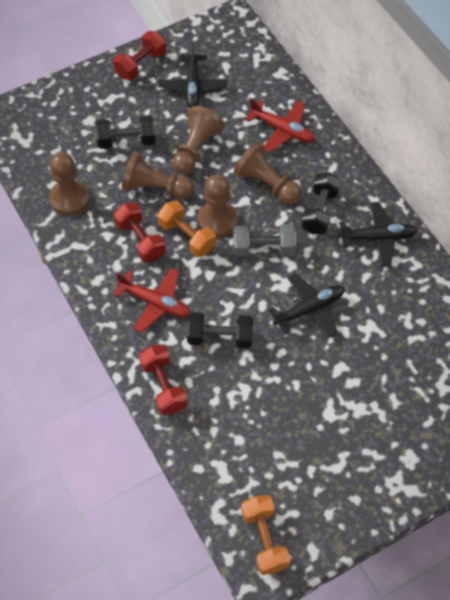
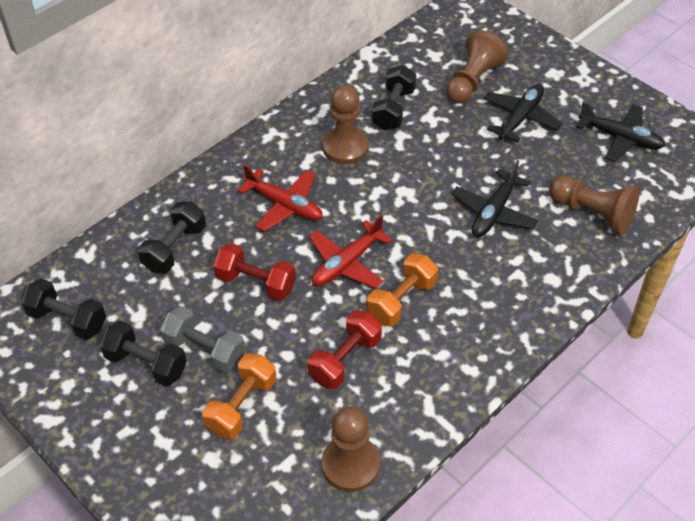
black dumbbell: 3 -> 4
brown pawn: 5 -> 4
red dumbbell: 3 -> 2

